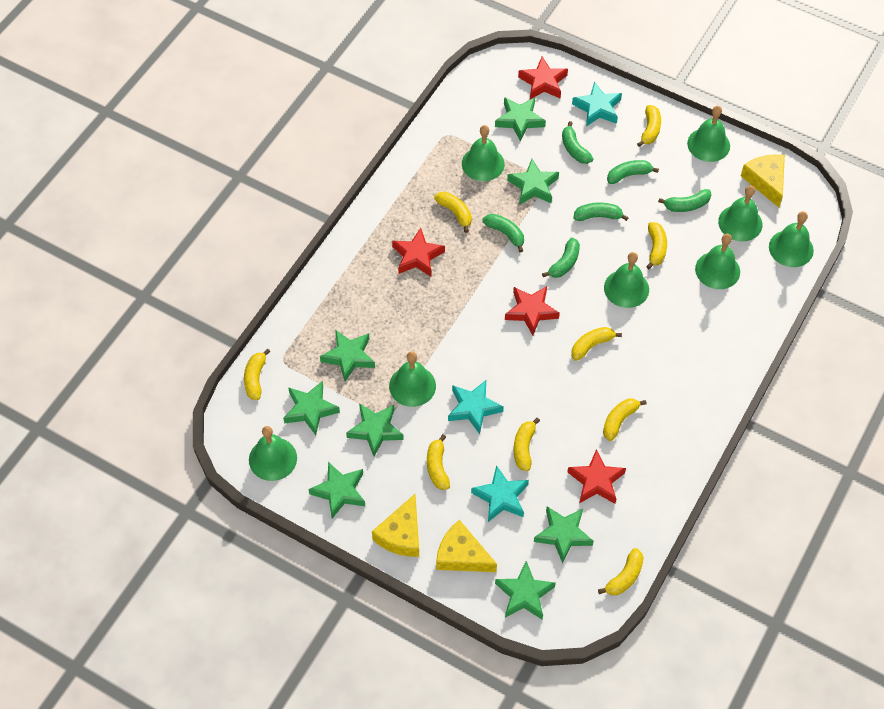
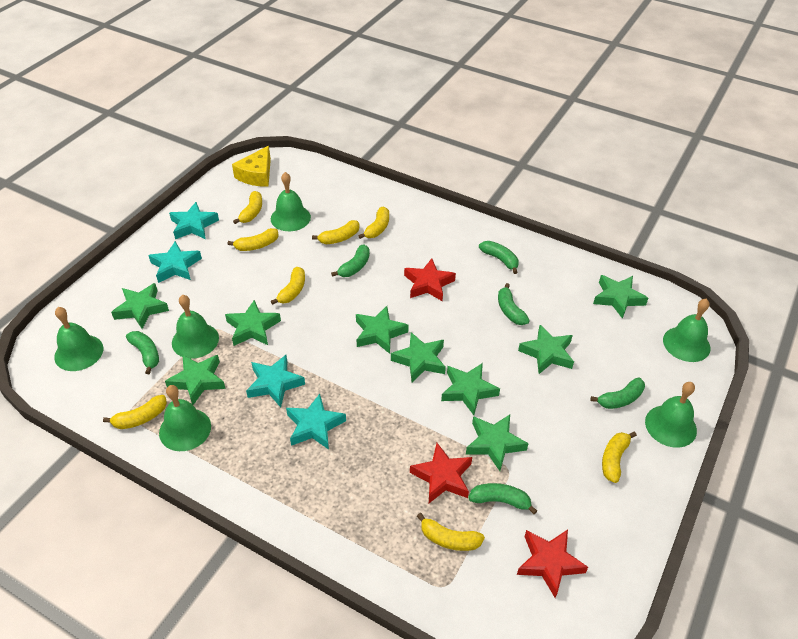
green bell: 8 -> 6
green star: 8 -> 9
red star: 4 -> 3
turquoise star: 3 -> 4
yellow banana: 9 -> 8
yellow cheese: 3 -> 1

